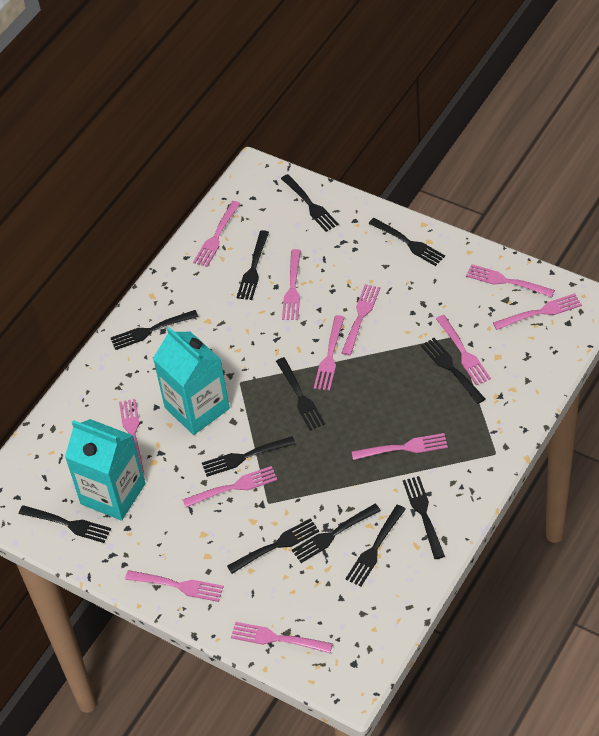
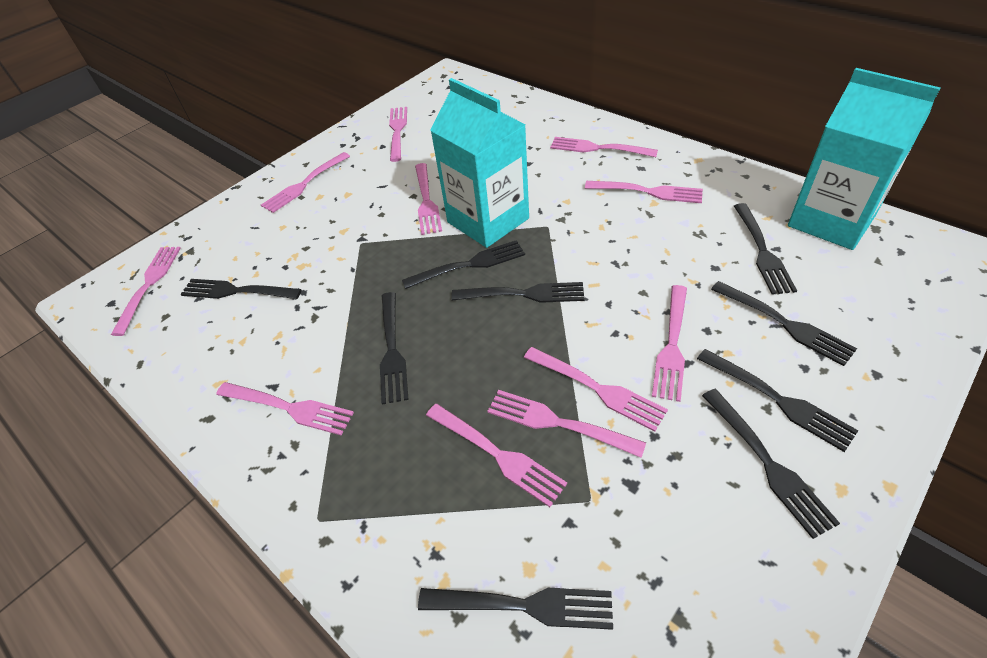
black fork: 12 -> 9
pink fork: 12 -> 11

